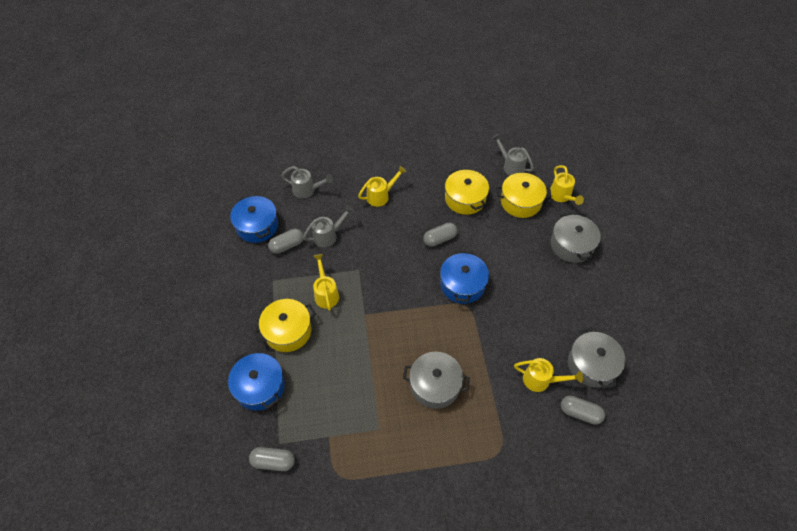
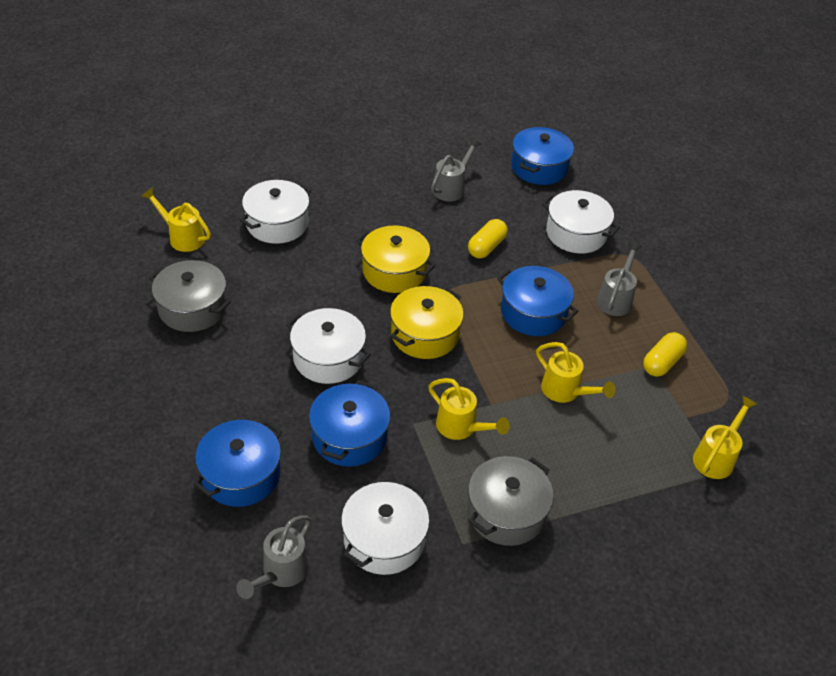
blue pot: 3 -> 4
grey capsule: 4 -> 0
grey pot: 3 -> 2
white pot: 0 -> 4
yellow capsule: 0 -> 2
yellow pot: 3 -> 2

